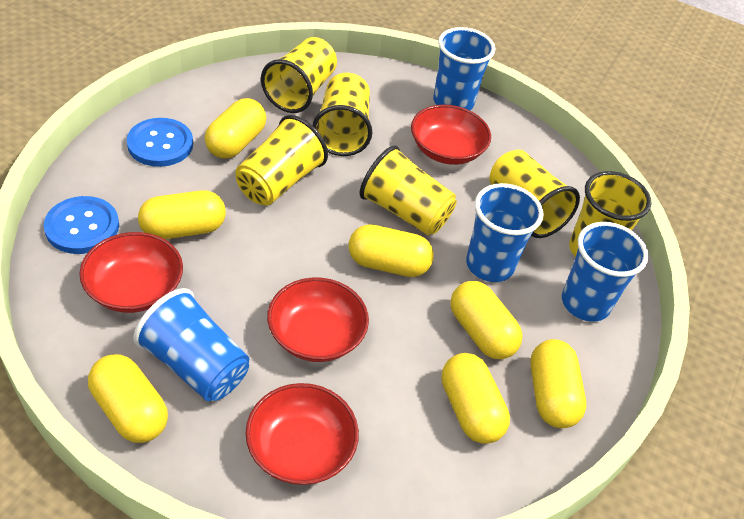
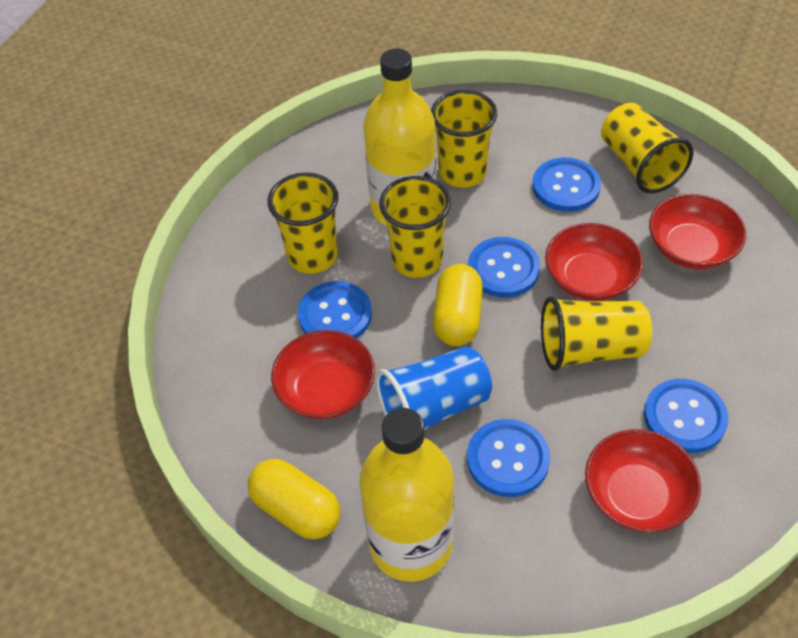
blue button: 2 -> 5
blue cup: 4 -> 1
yellow bottle: 0 -> 2
yellow capsule: 7 -> 2
yellow cup: 6 -> 5

